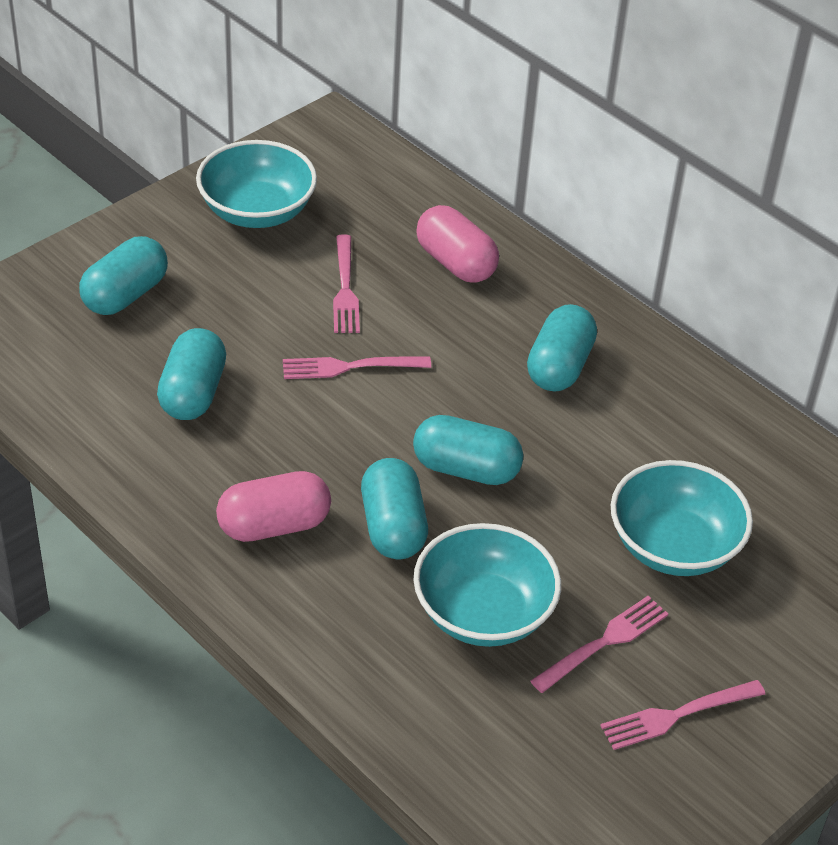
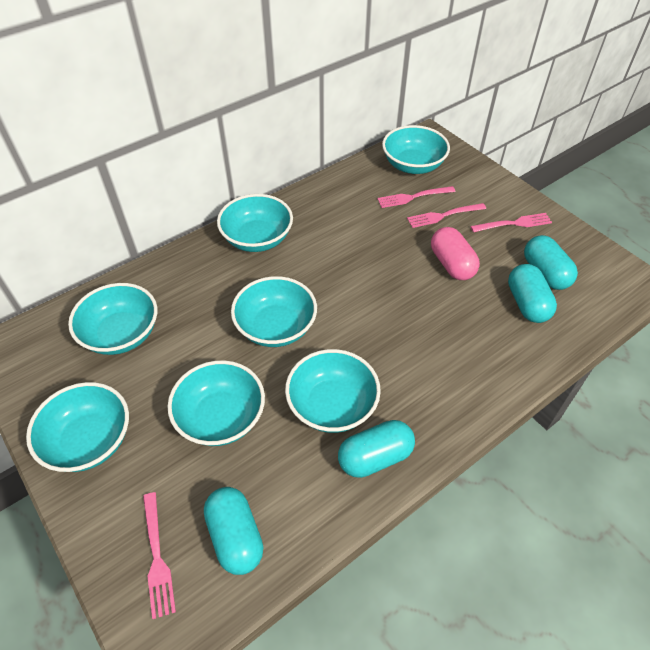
pink capsule: 2 -> 1
turquoise bowl: 3 -> 7
turquoise capsule: 5 -> 4

